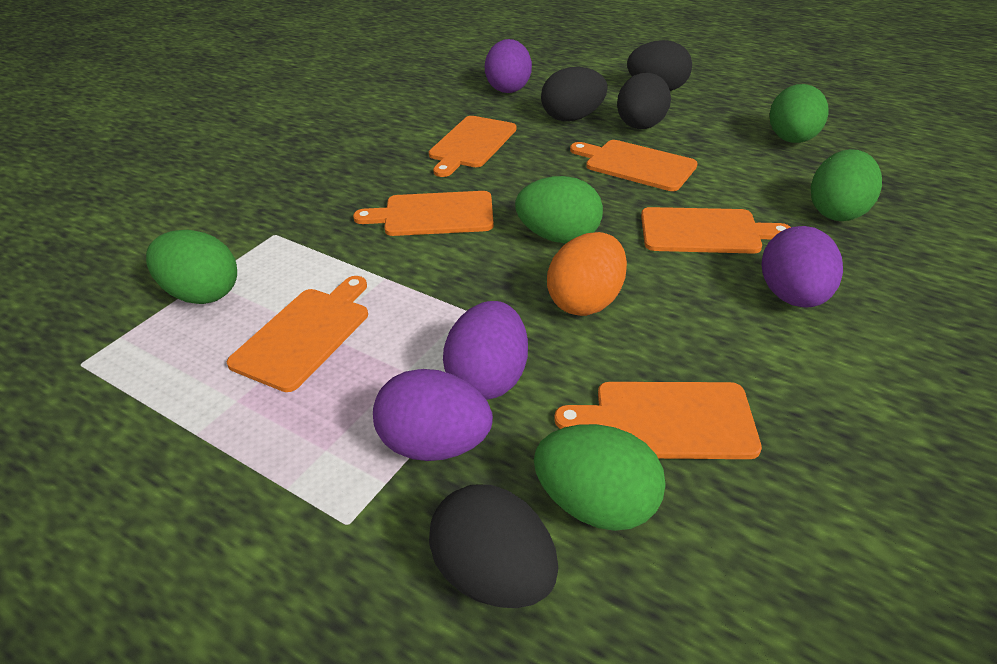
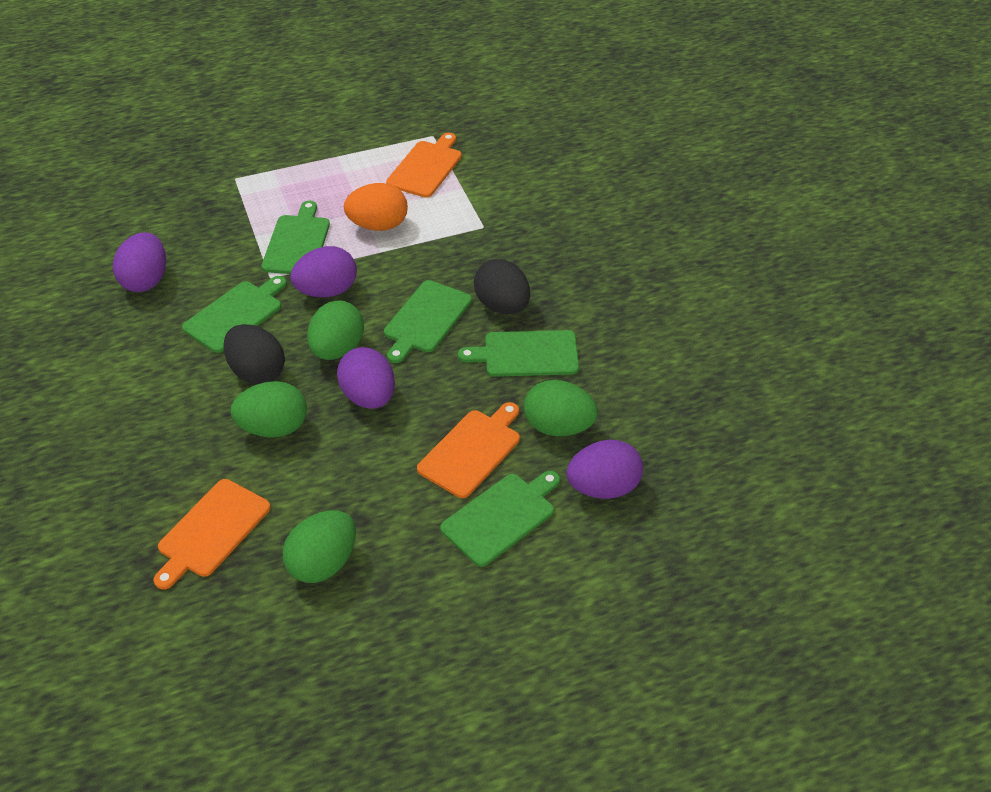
black egg: 4 -> 2
green cutting board: 0 -> 5
green egg: 5 -> 4
orange cutting board: 6 -> 3

